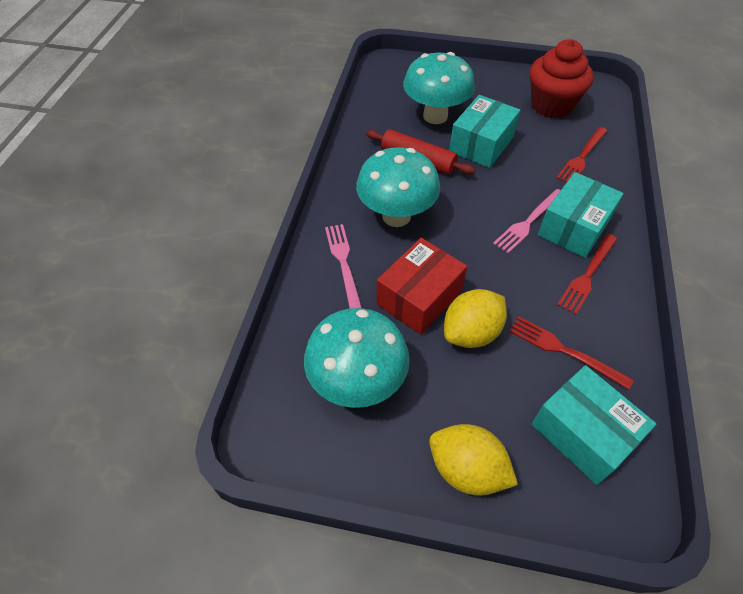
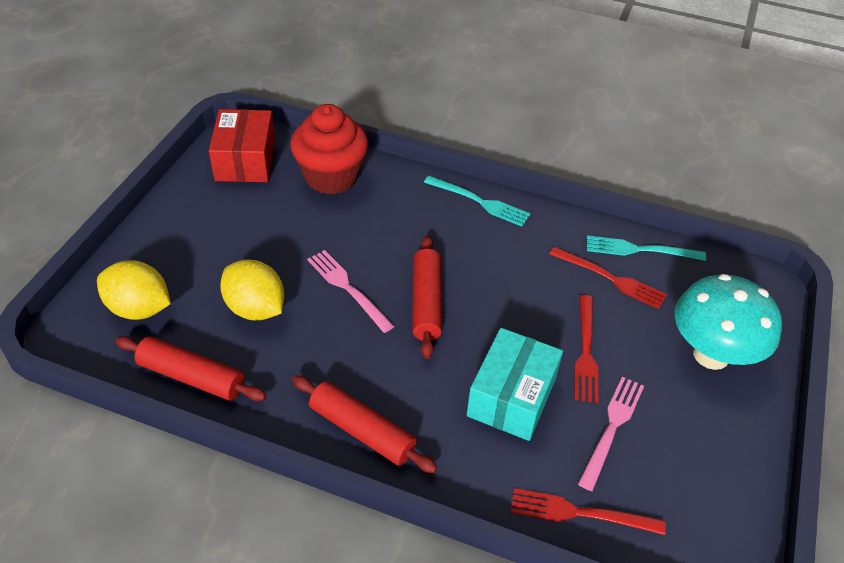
red rolling pin: 1 -> 3
turquoise box: 3 -> 1
turquoise fork: 0 -> 2
turquoise mushroom: 3 -> 1

